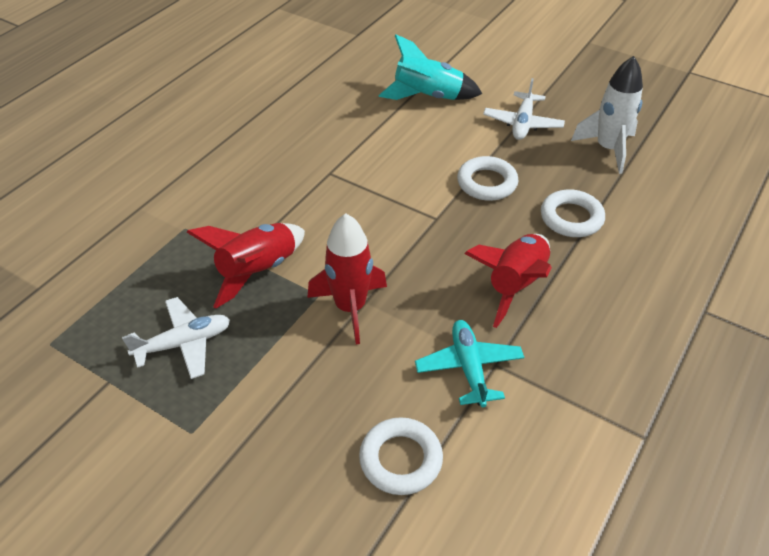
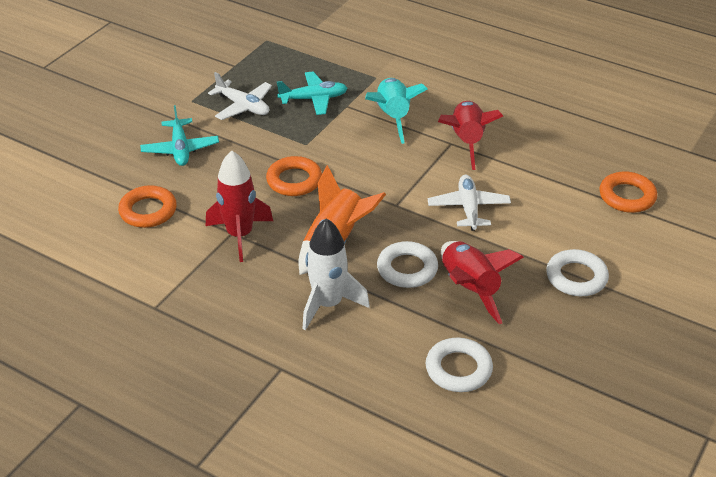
orange ring: 0 -> 3
orange rocket: 0 -> 1
turquoise plane: 1 -> 2

